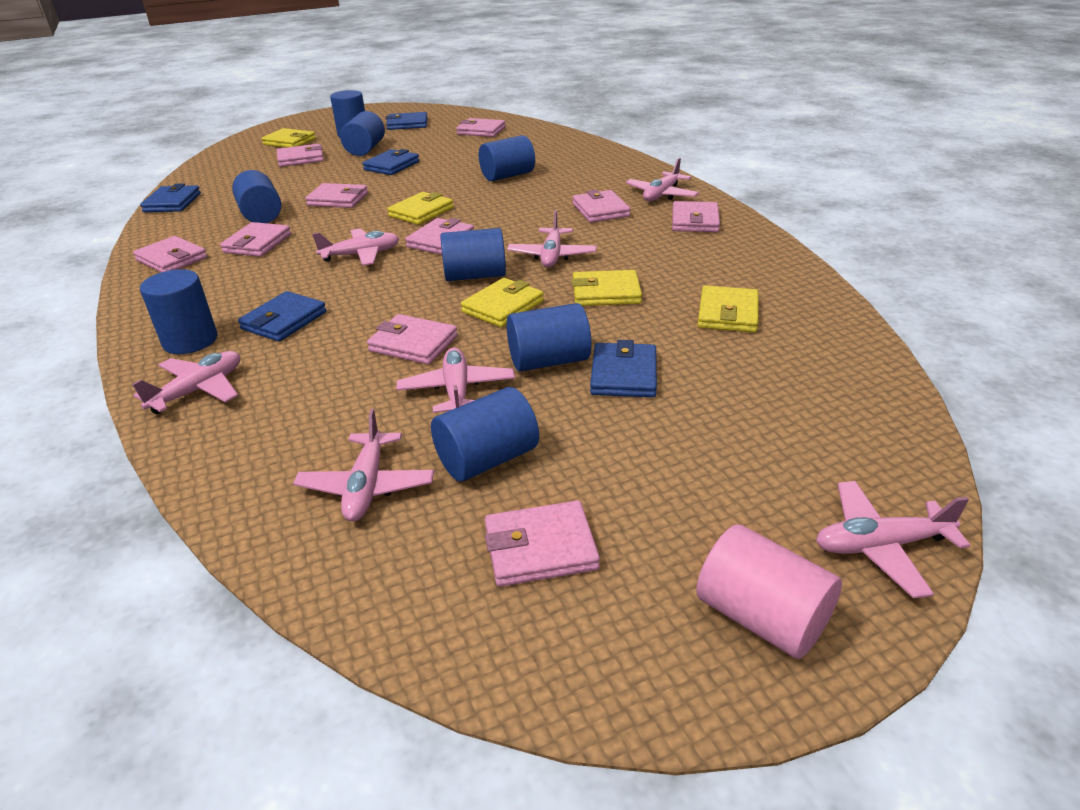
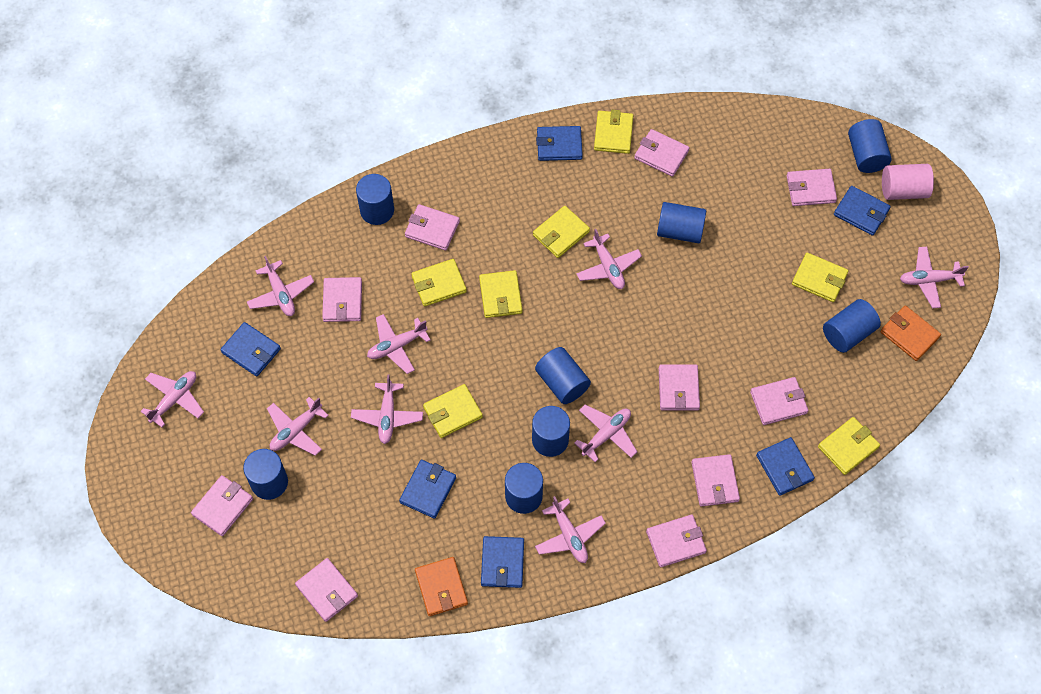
blue wallet: 5 -> 6
orange wallet: 0 -> 2
pink plane: 7 -> 9
yellow wallet: 5 -> 7

